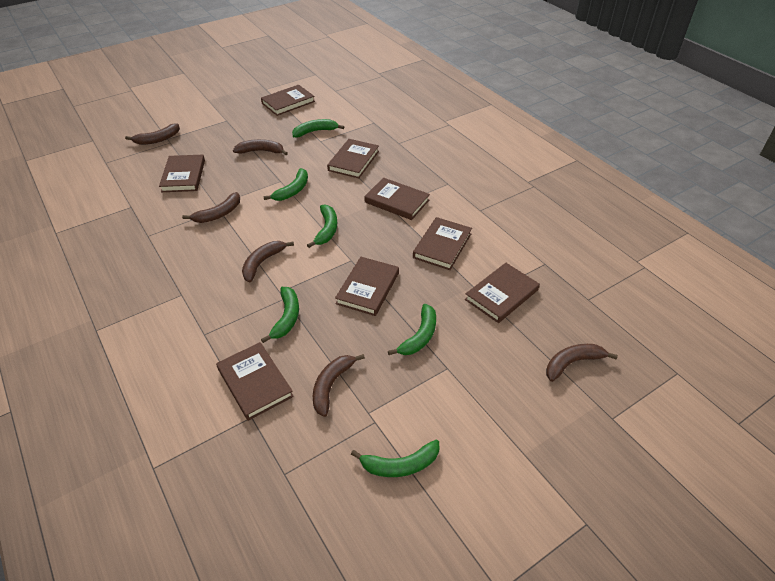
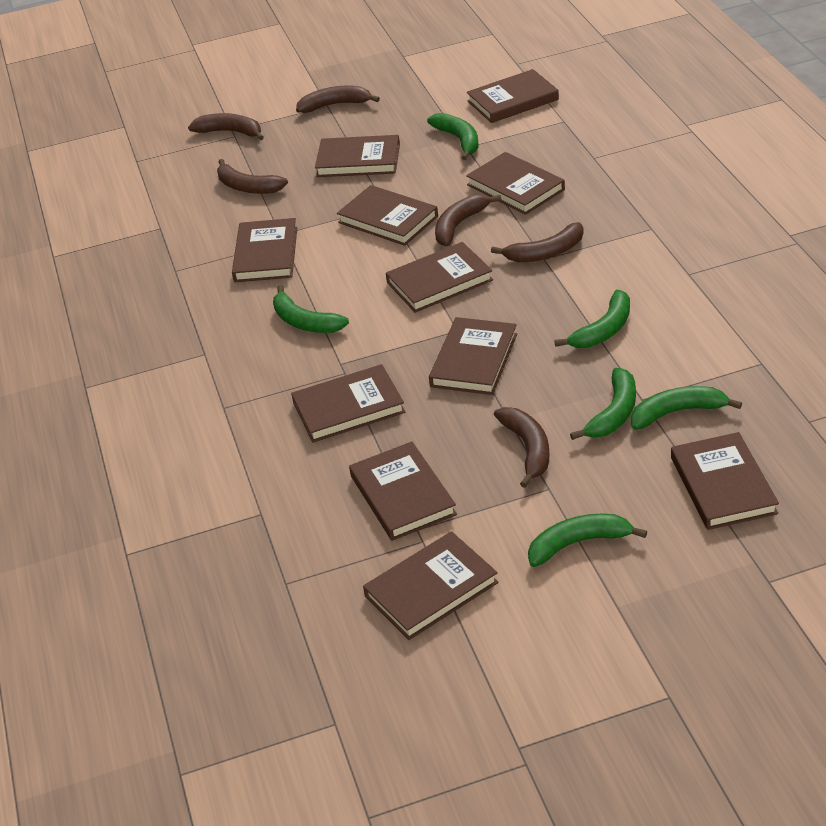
brown book: 8 -> 11

